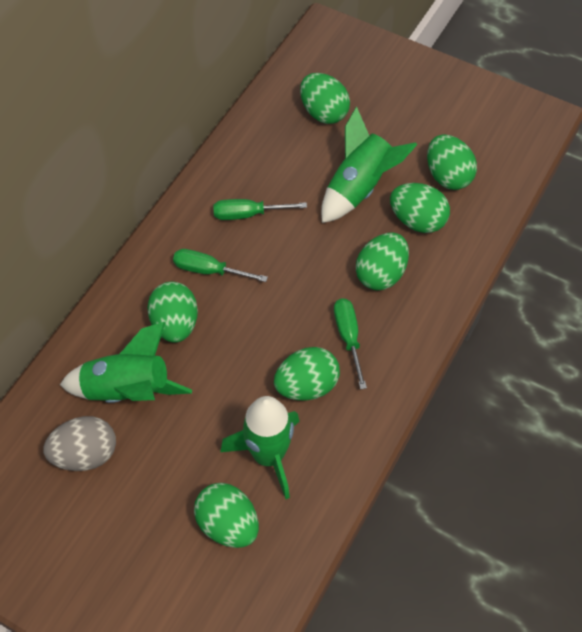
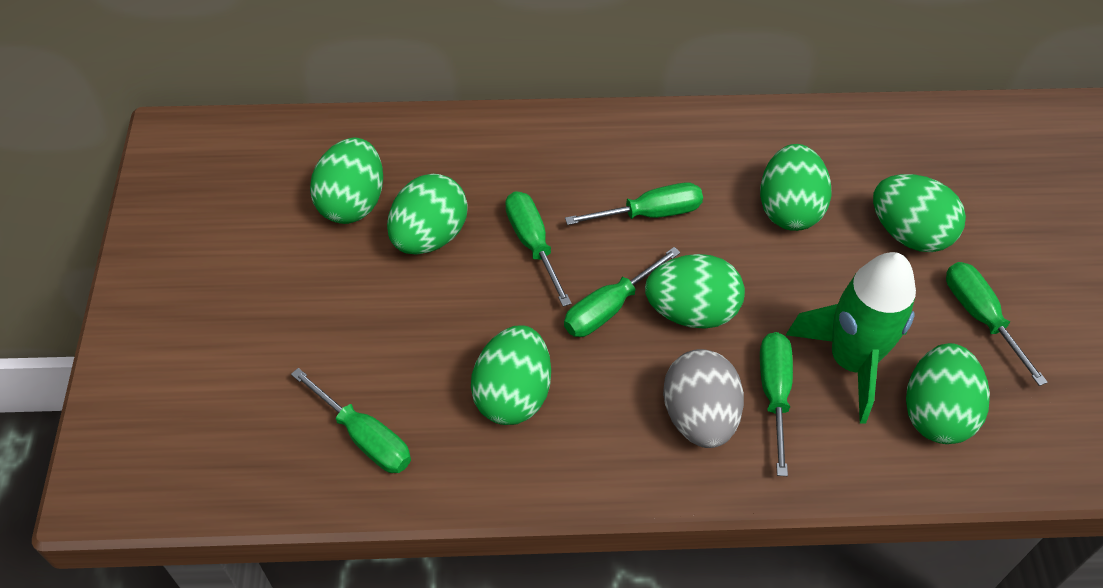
green rocket: 3 -> 1
green screwdriver: 3 -> 6

